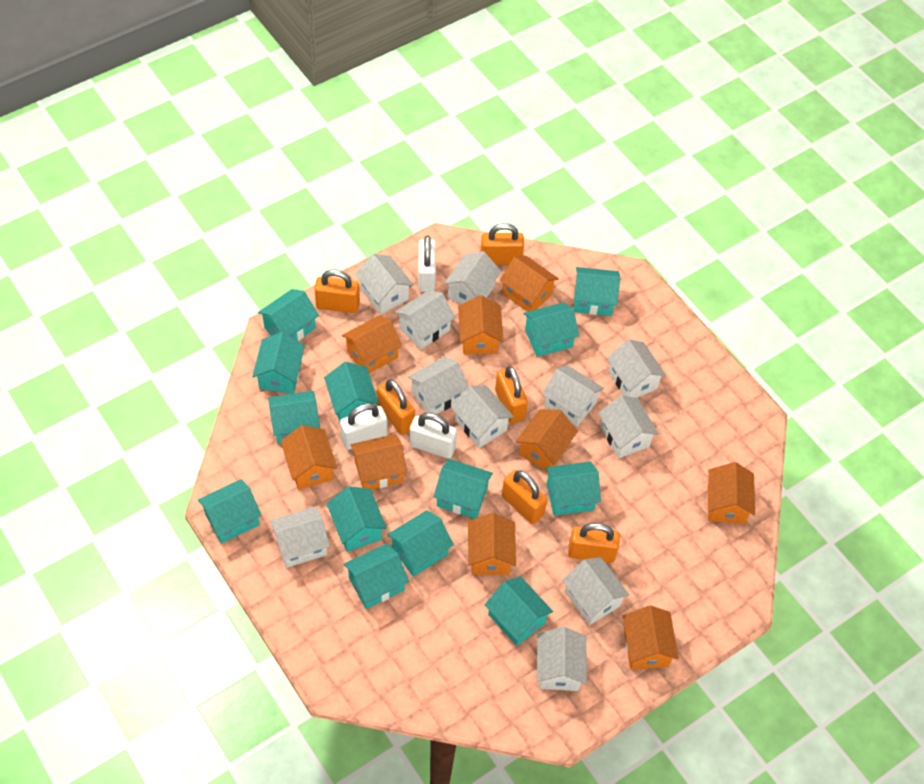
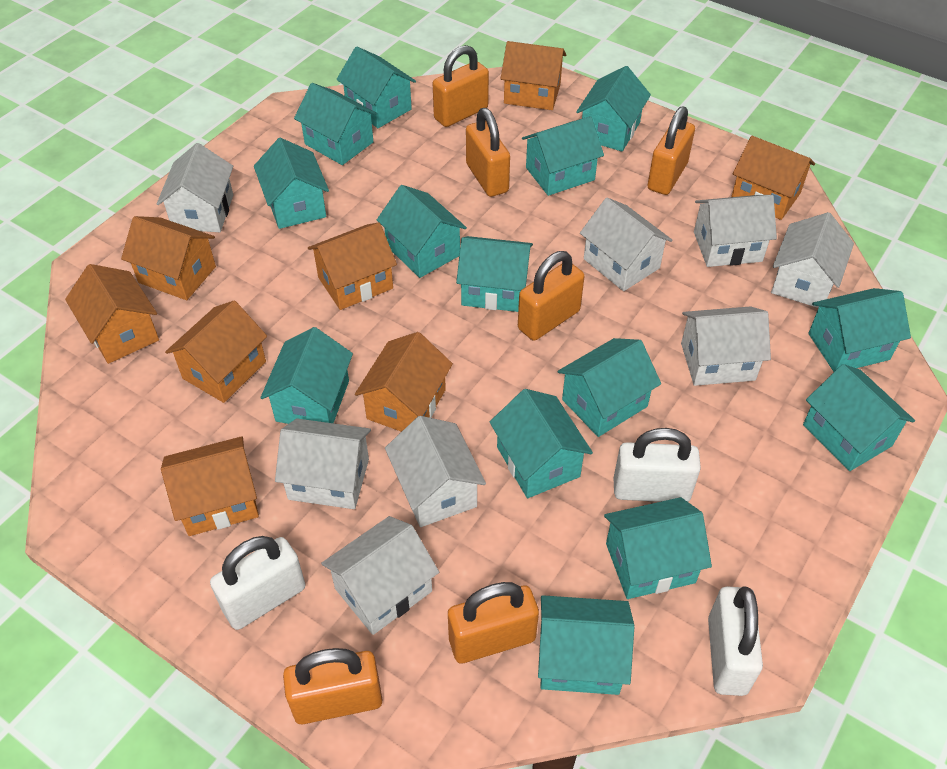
orange house: 9 -> 8
turquoise house: 13 -> 14
white house: 11 -> 8

